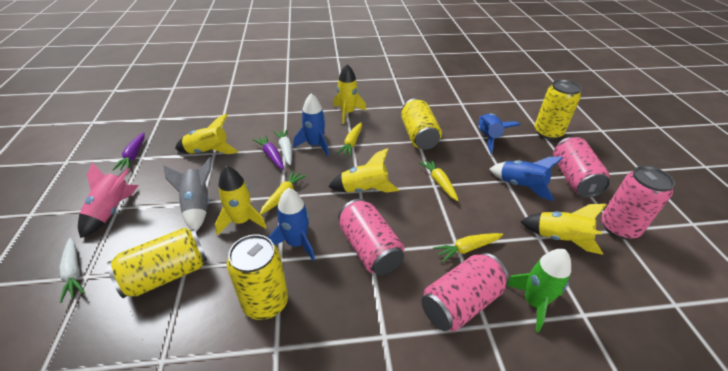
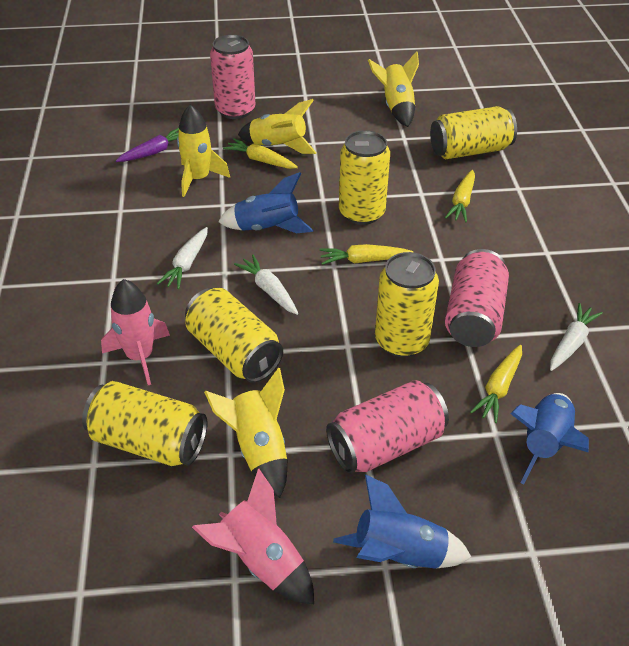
blue rocket: 4 -> 3
green rocket: 1 -> 0
grey rocket: 1 -> 0
pink can: 4 -> 3
pink rocket: 1 -> 2
purple carrot: 2 -> 1
white carrot: 2 -> 3
yellow can: 4 -> 5
yellow rocket: 5 -> 4

